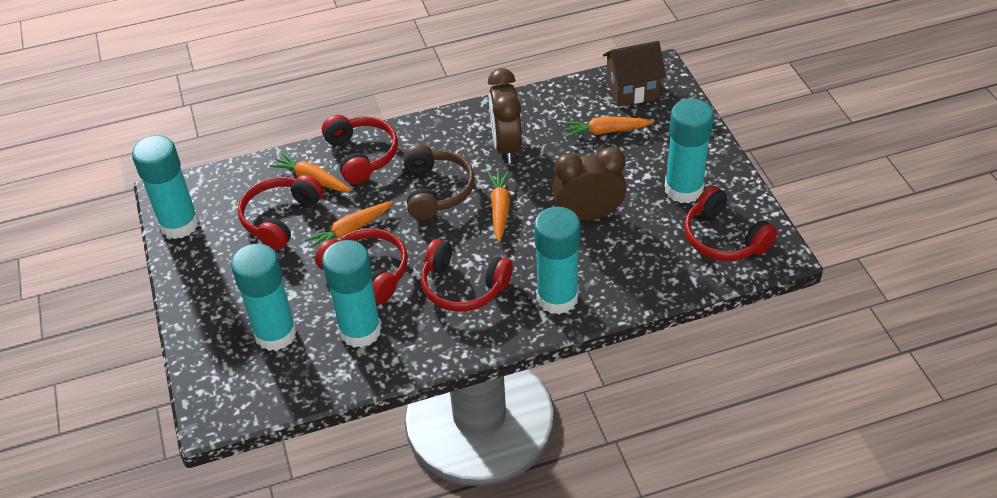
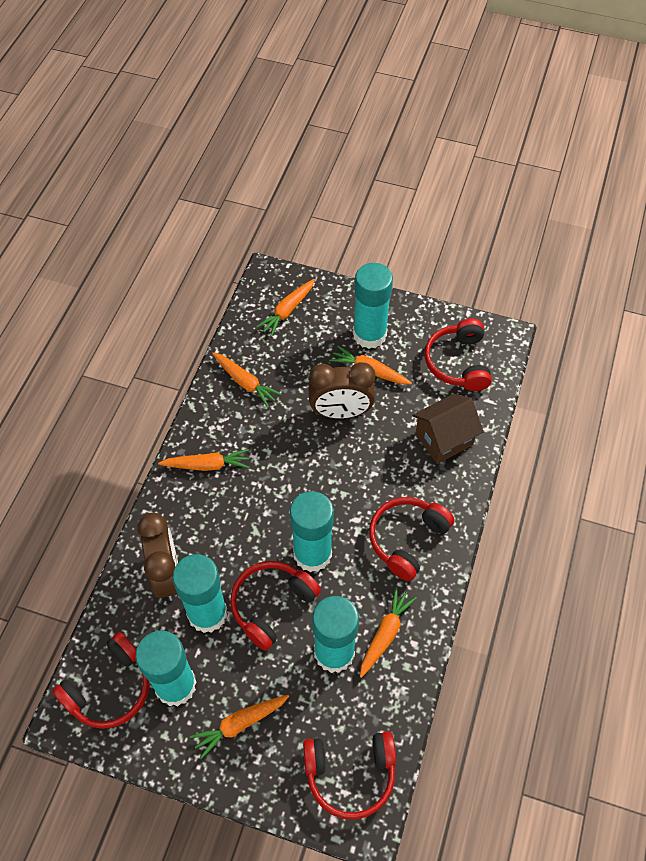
brown headphones: 1 -> 0
orange carrot: 4 -> 6

